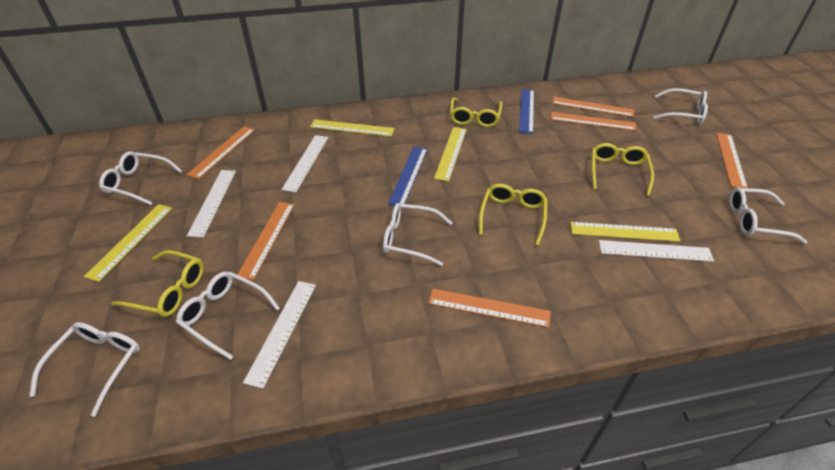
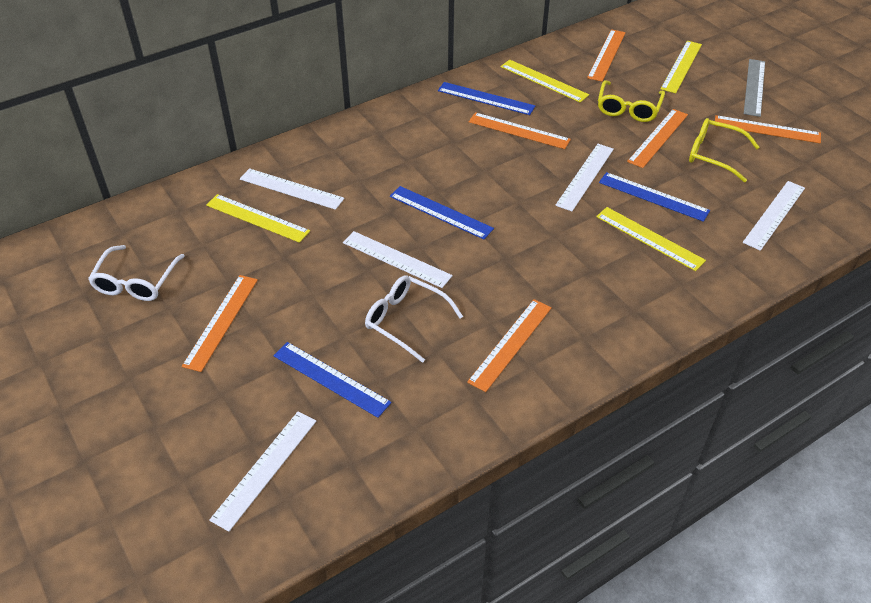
blue ruler: 2 -> 4
grey ruler: 0 -> 1
white glasses: 6 -> 2
white ruler: 4 -> 5
yellow glasses: 4 -> 2

